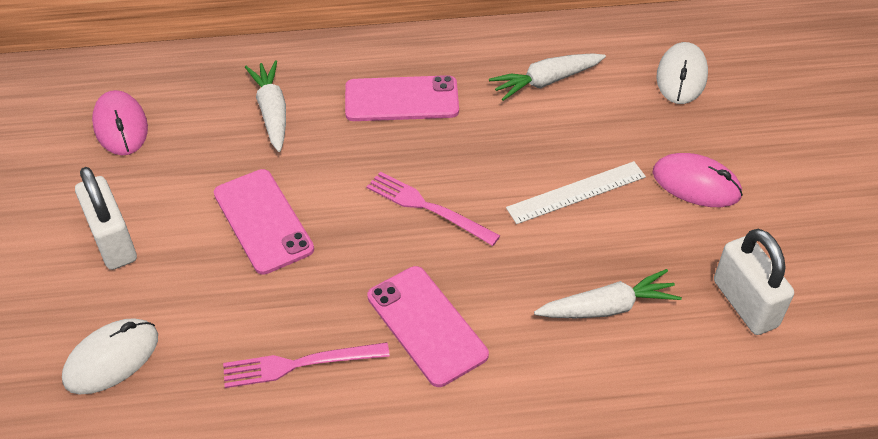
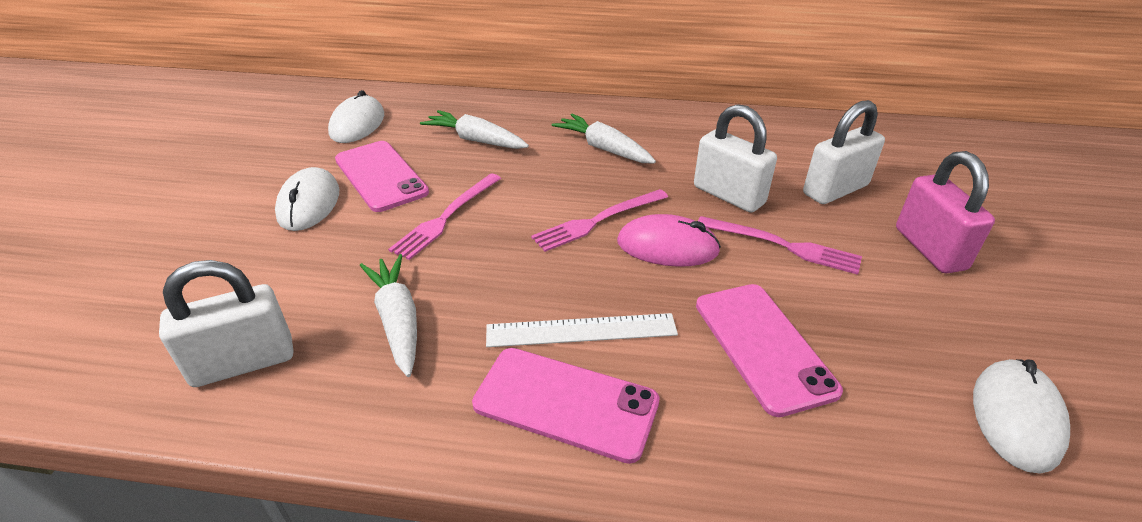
pink fork: 2 -> 3
pink mouse: 2 -> 1
pink padlock: 0 -> 1
white mouse: 2 -> 3
white padlock: 2 -> 3

